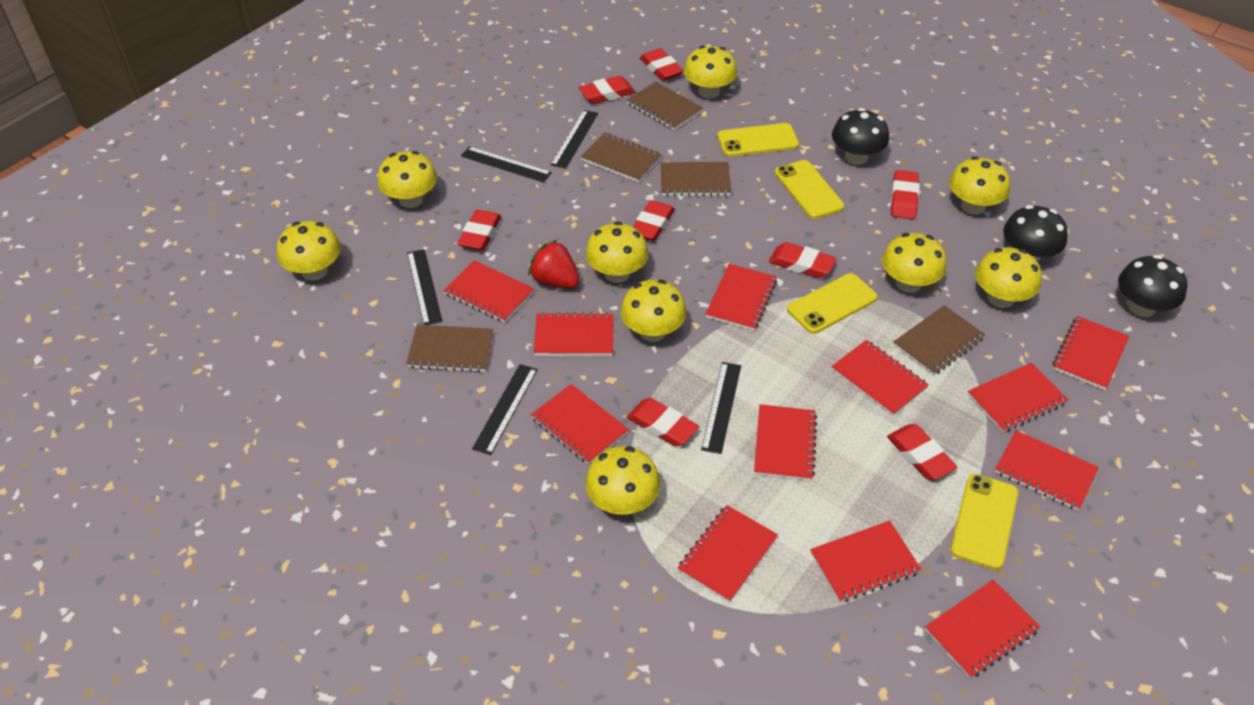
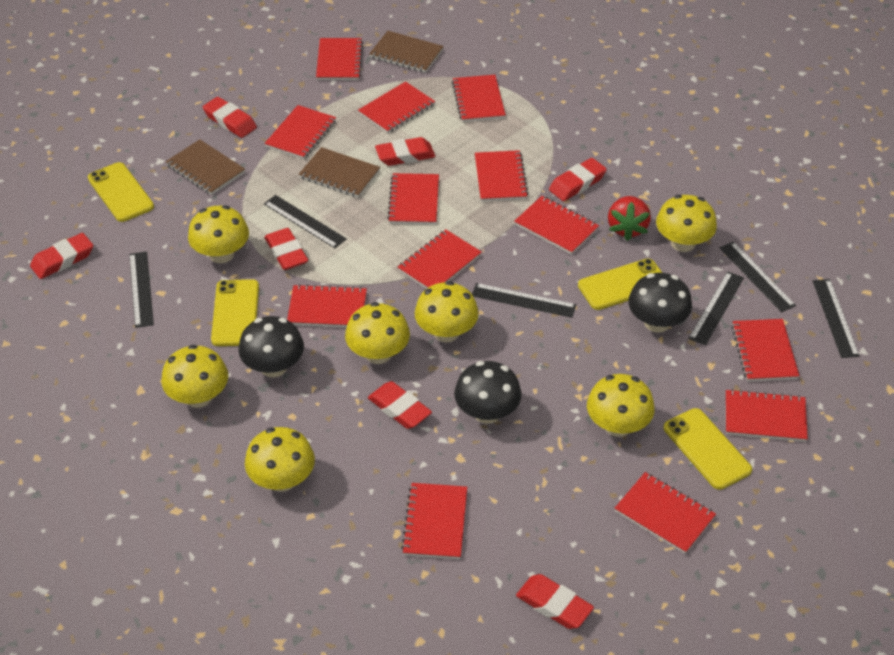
black ruler: 5 -> 6
brown notebook: 5 -> 3
red eraser: 8 -> 7
red notebook: 12 -> 13
yellow mushroom: 9 -> 7

